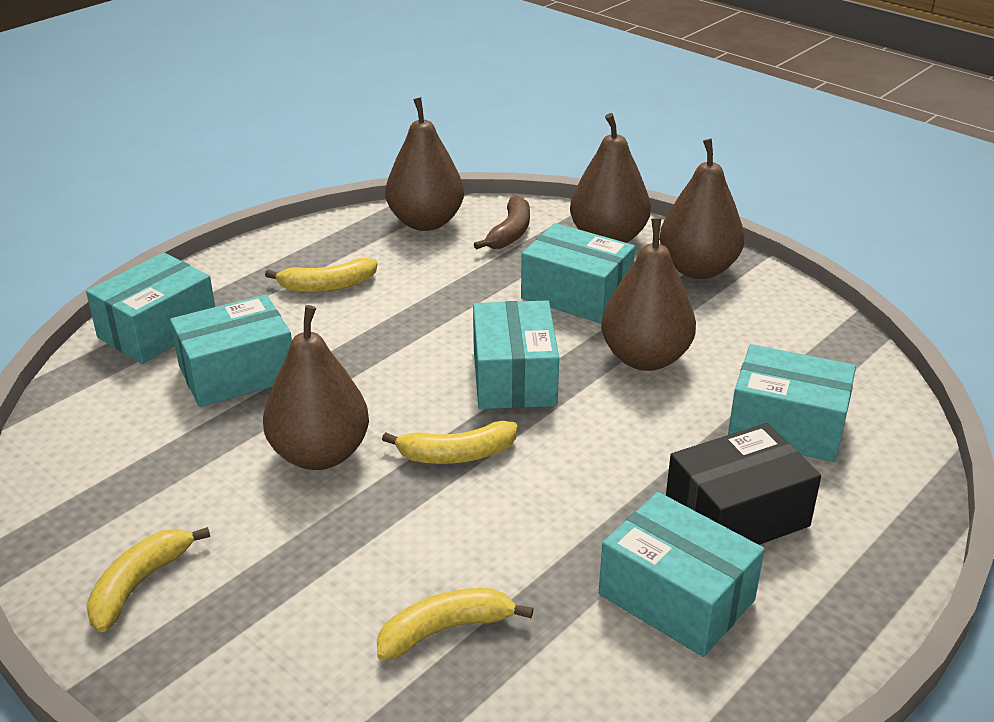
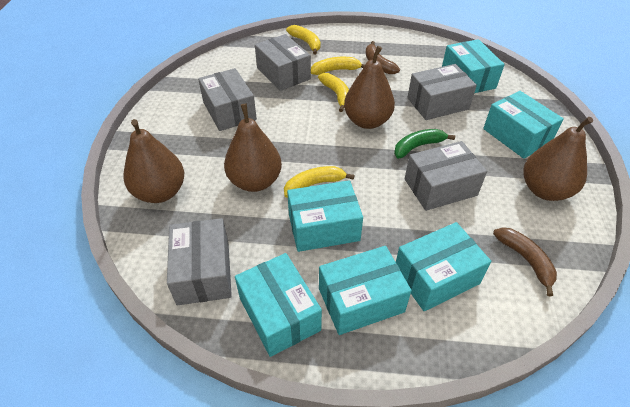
black box: 1 -> 0
brown banana: 1 -> 2
brown pear: 5 -> 4
green banana: 0 -> 1
grey box: 0 -> 5

